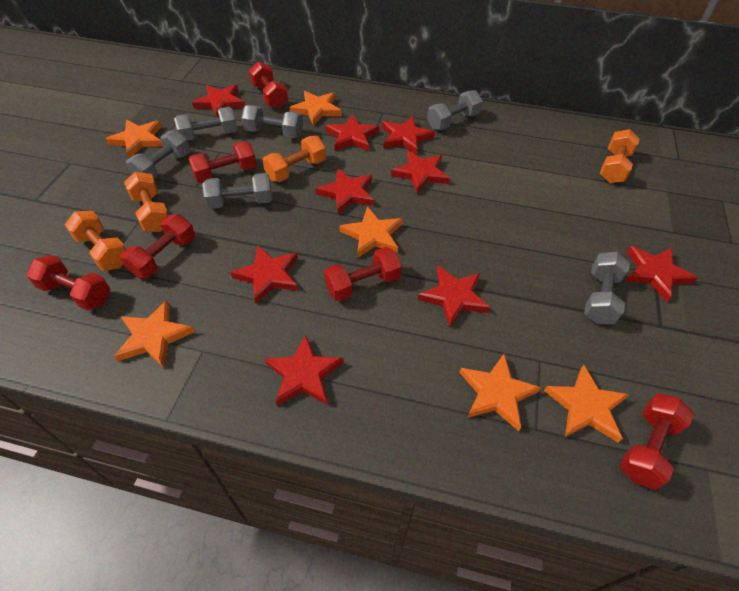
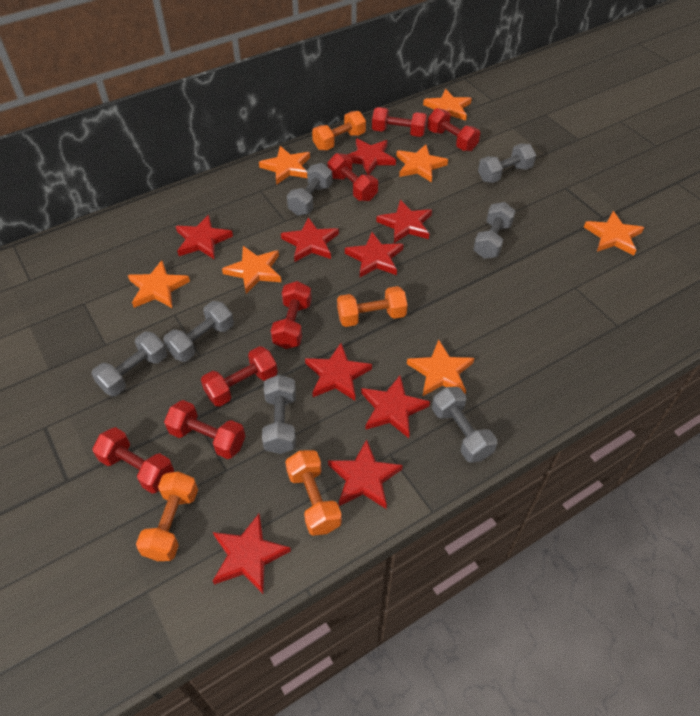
grey dumbbell: 6 -> 7
orange star: 6 -> 7
red dumbbell: 6 -> 7

